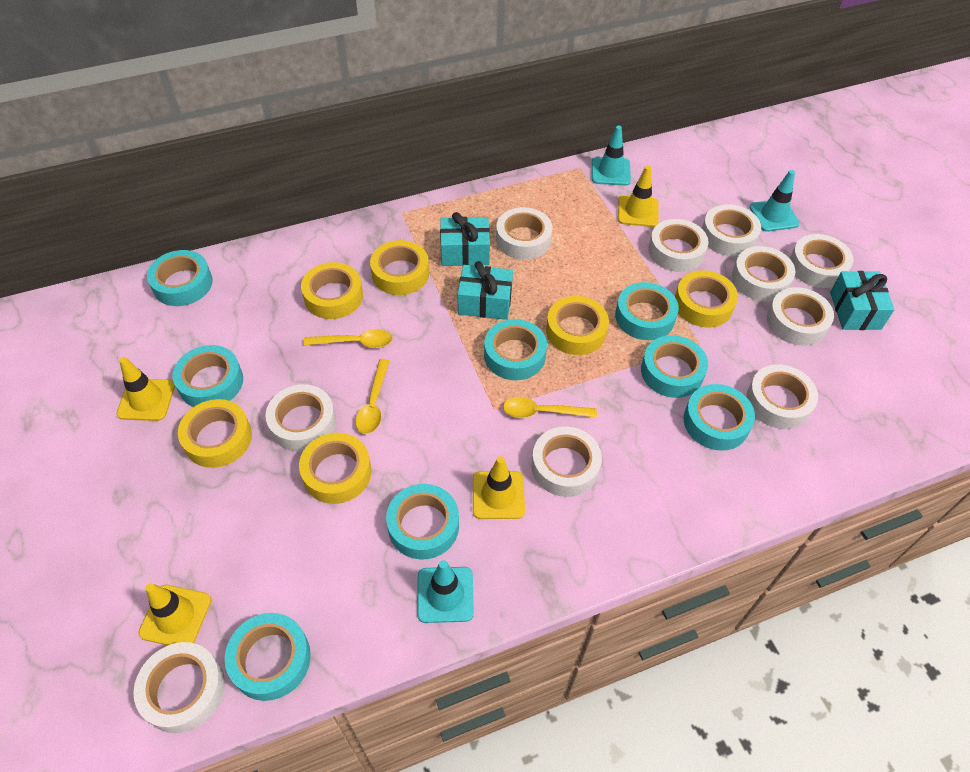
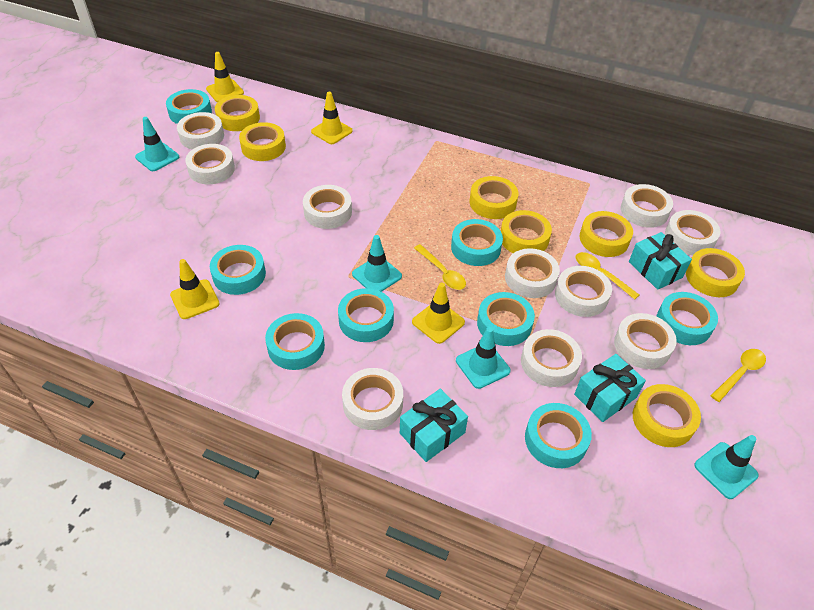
turquoise traffic cone: 3 -> 4
yellow tape: 6 -> 7

